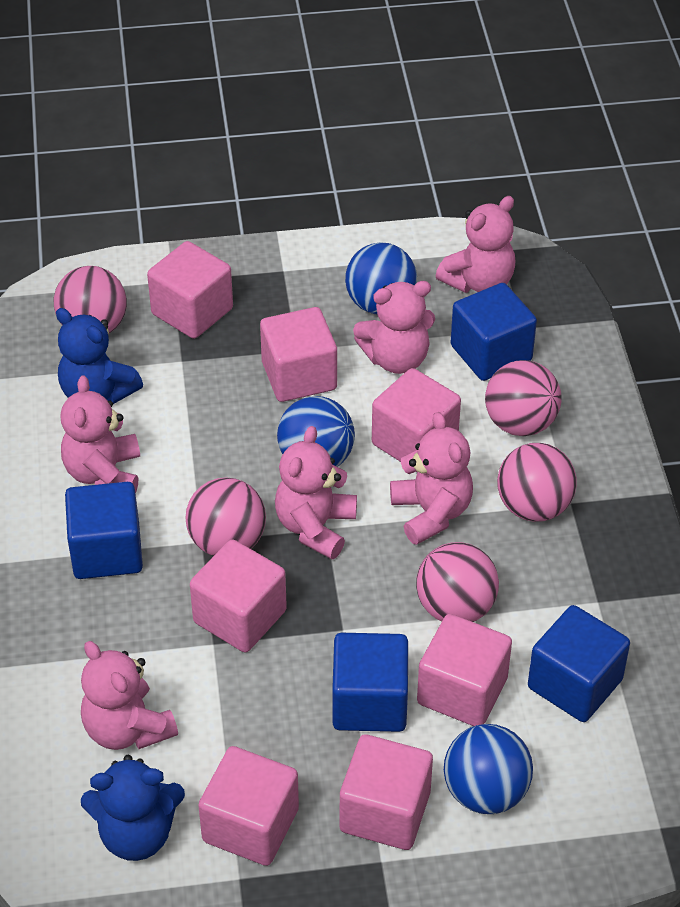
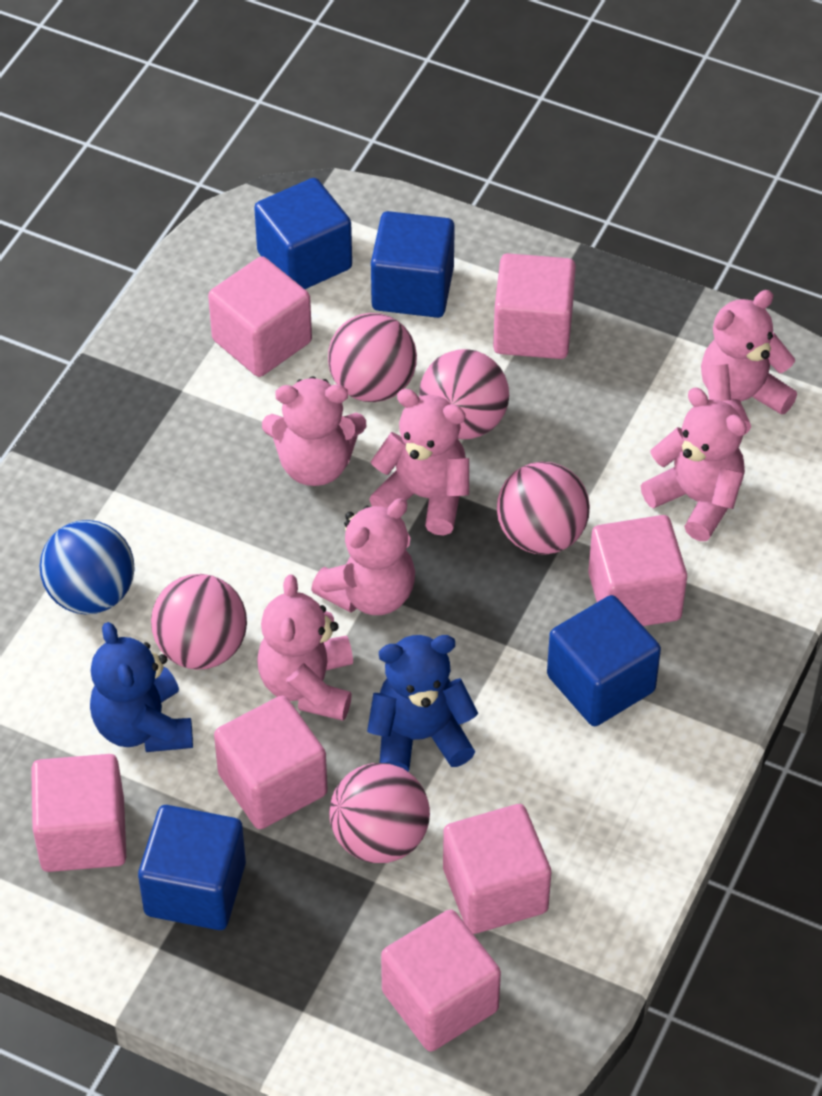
blue ball: 3 -> 1

